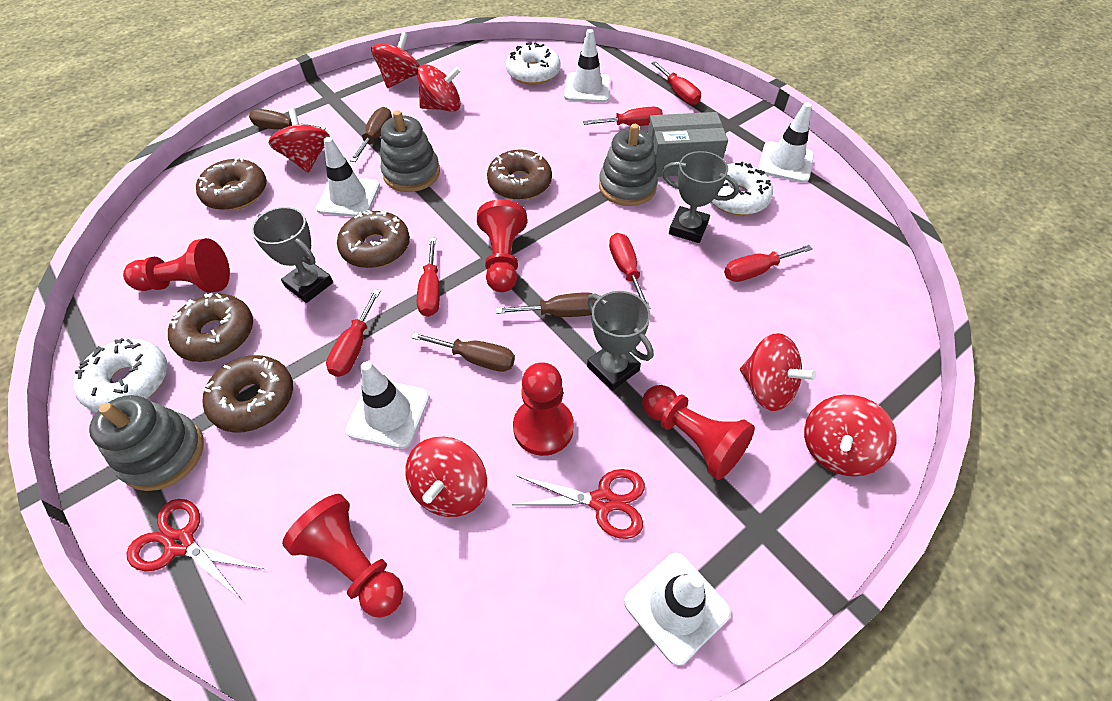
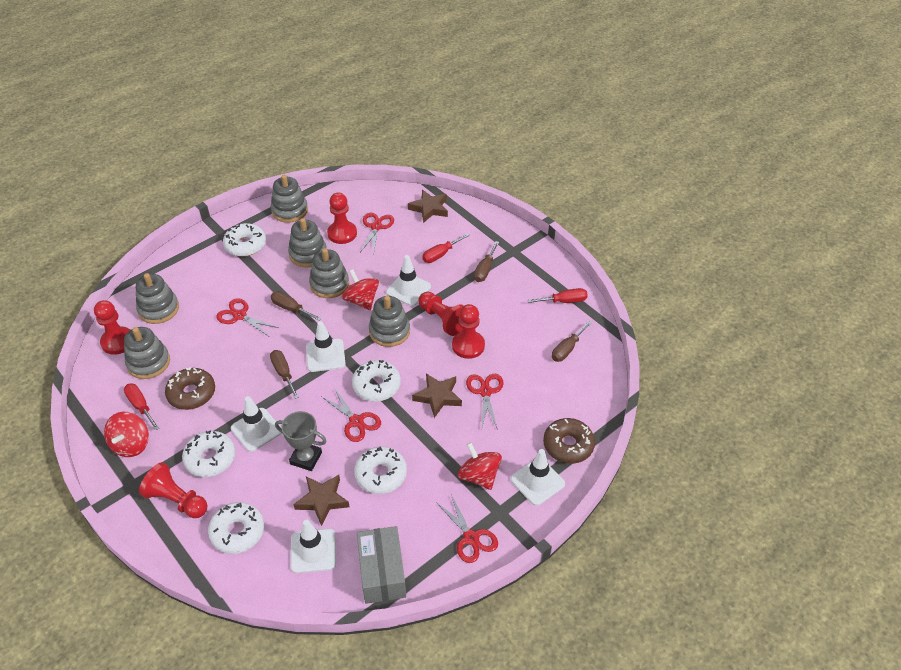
brown donut: 5 -> 2
brown star: 0 -> 3
grey stacking toy: 3 -> 6
grey trophy: 3 -> 1
red scissors: 2 -> 5
red screwdriver: 6 -> 3
red spinning top: 6 -> 3
white donut: 3 -> 5

